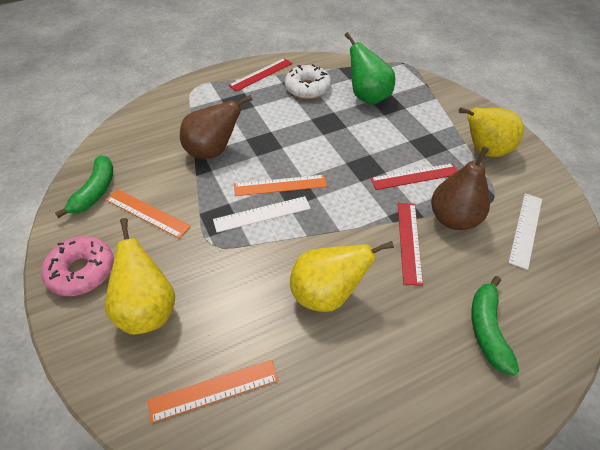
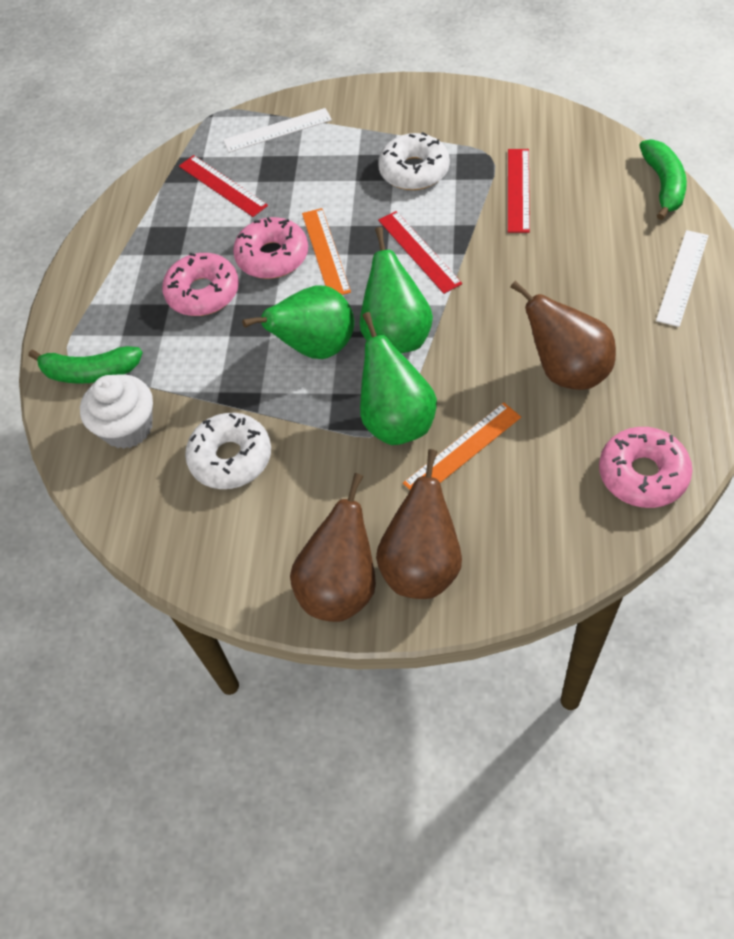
brown pear: 2 -> 3
green pear: 1 -> 3
orange ruler: 3 -> 2
pink donut: 1 -> 3
white cupcake: 0 -> 1
white donut: 1 -> 2
yellow pear: 3 -> 0

